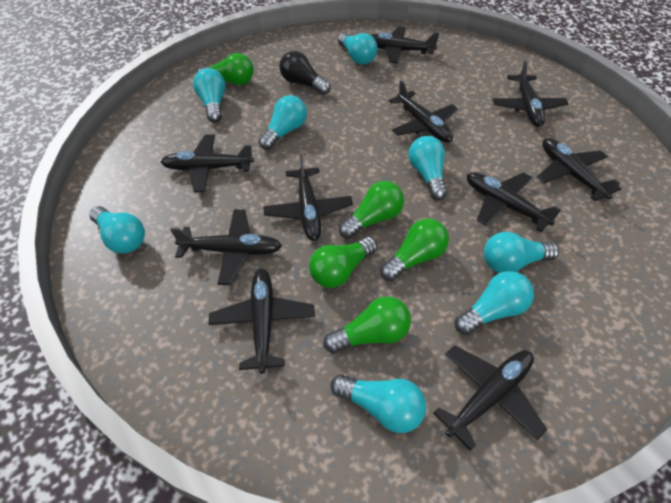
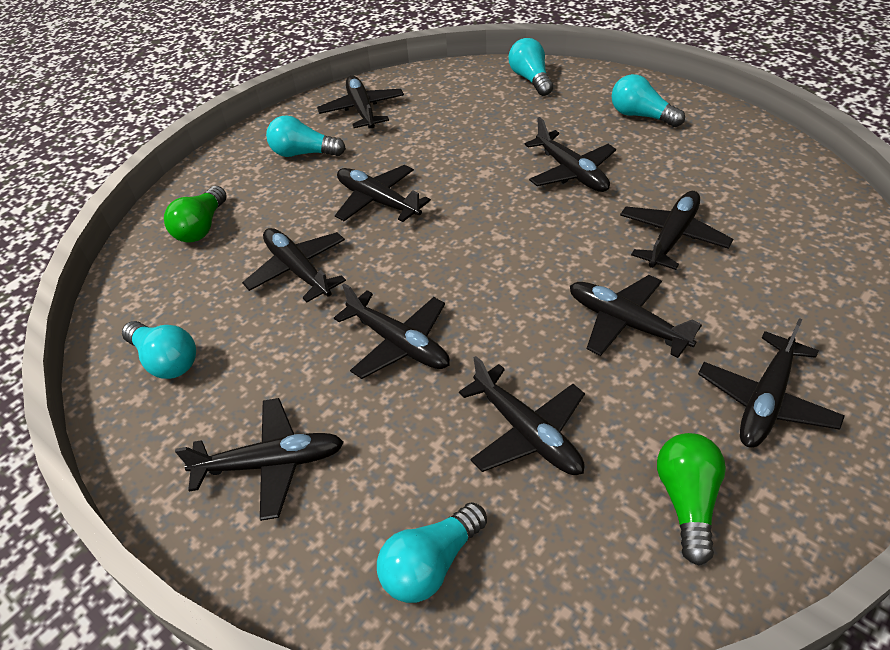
black light bulb: 1 -> 0
green light bulb: 5 -> 2
turquoise light bulb: 8 -> 5

